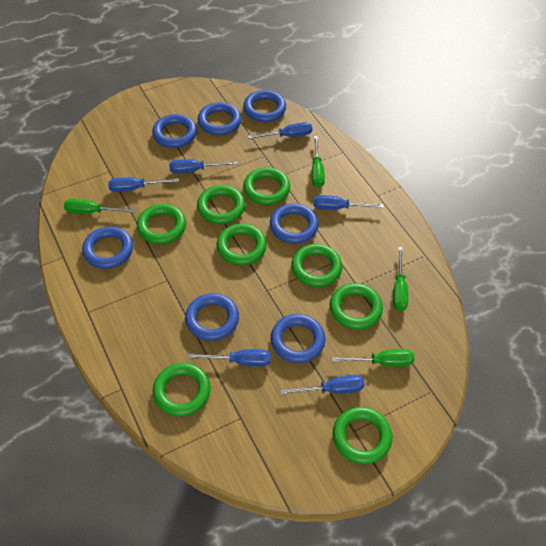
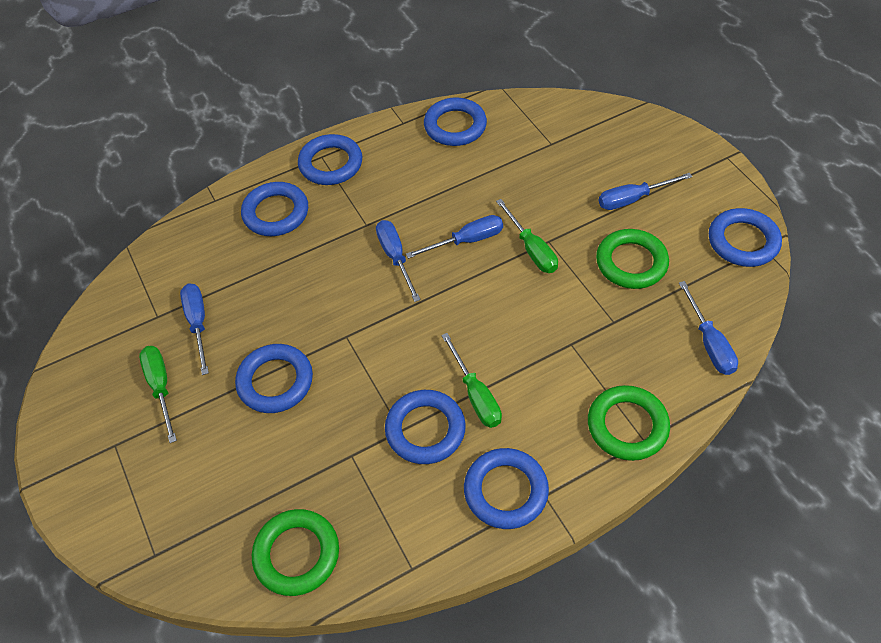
blue screwdriver: 6 -> 5
green ring: 8 -> 3
green screwdriver: 4 -> 3

